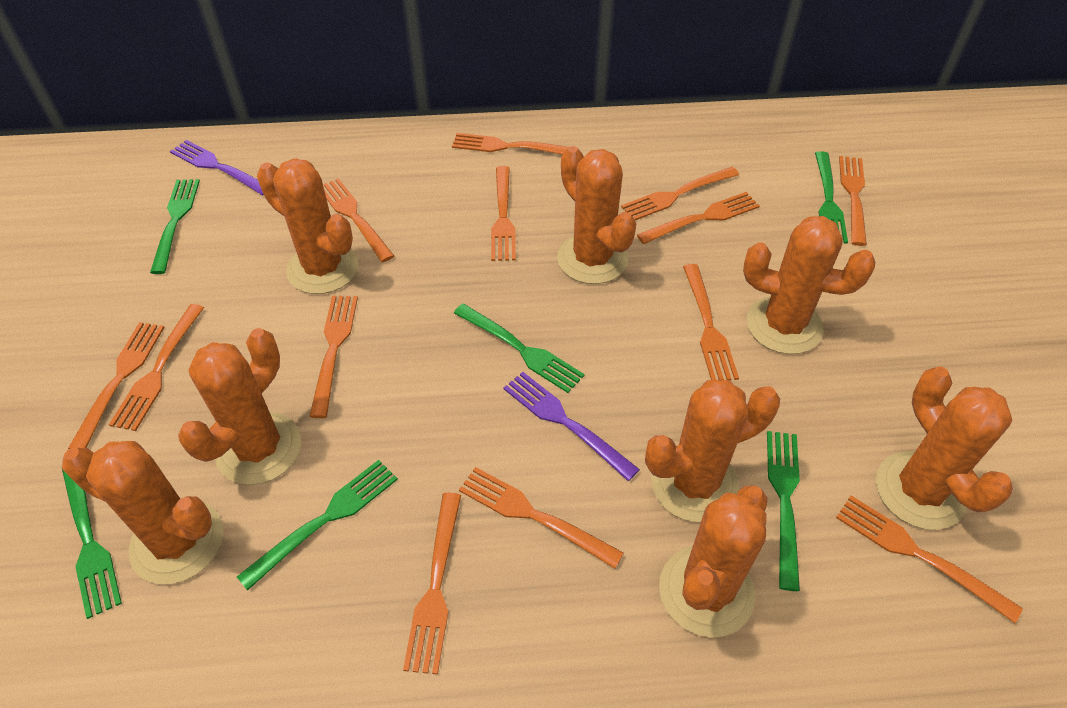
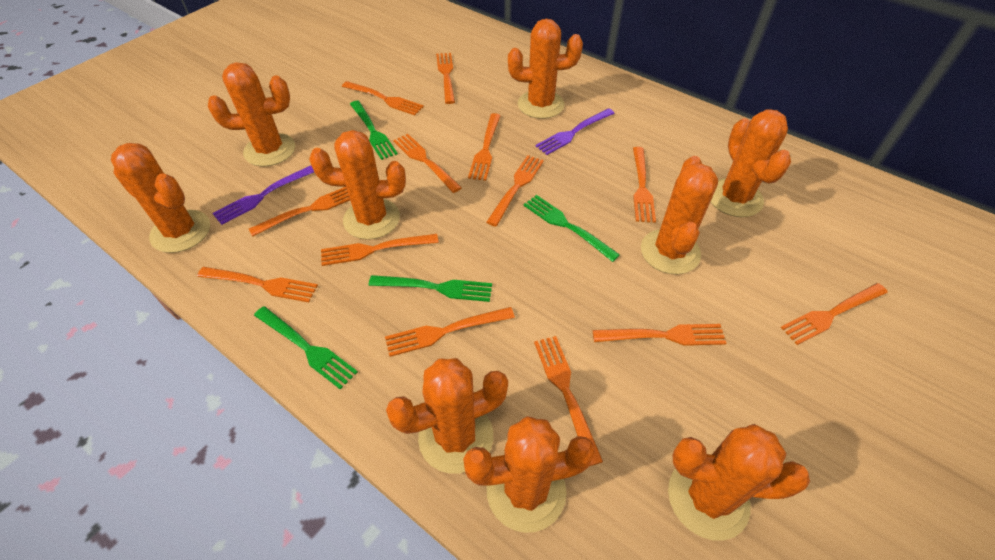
green fork: 6 -> 4
orange cactus: 8 -> 9

